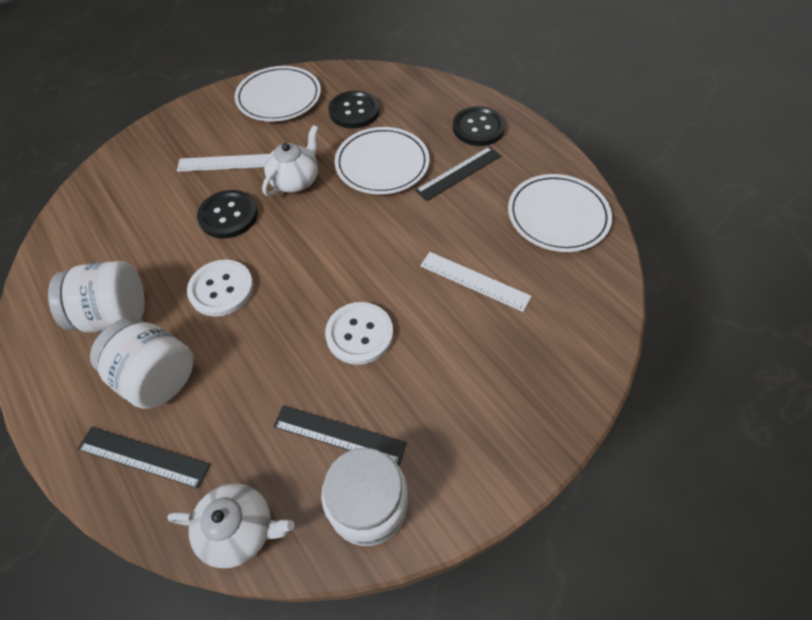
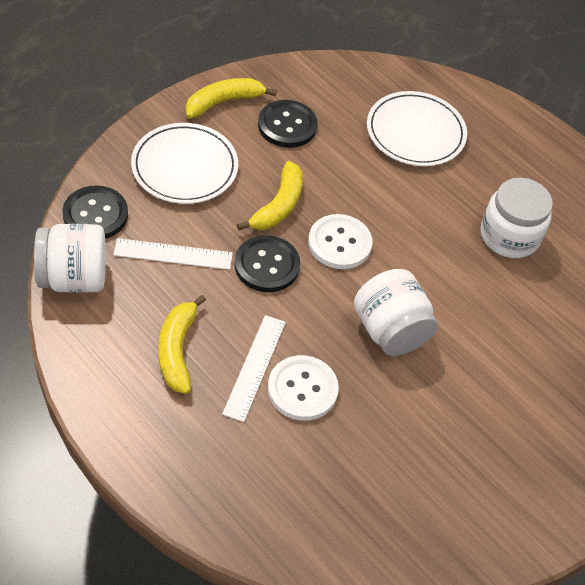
black ruler: 3 -> 0
white plate: 3 -> 2
white teapot: 2 -> 0
yellow banana: 0 -> 3

